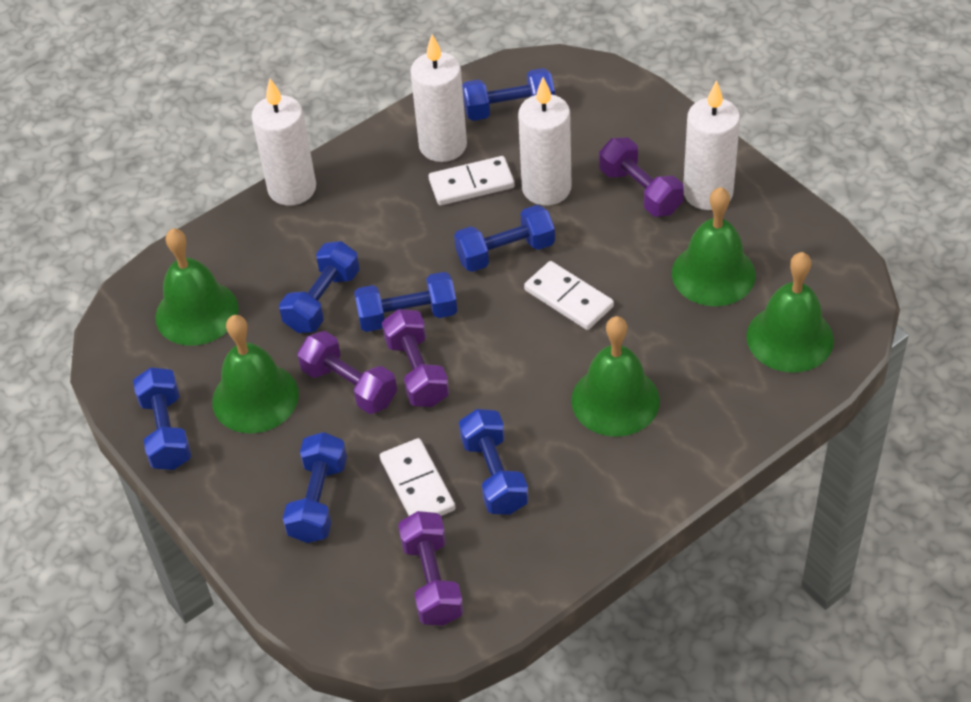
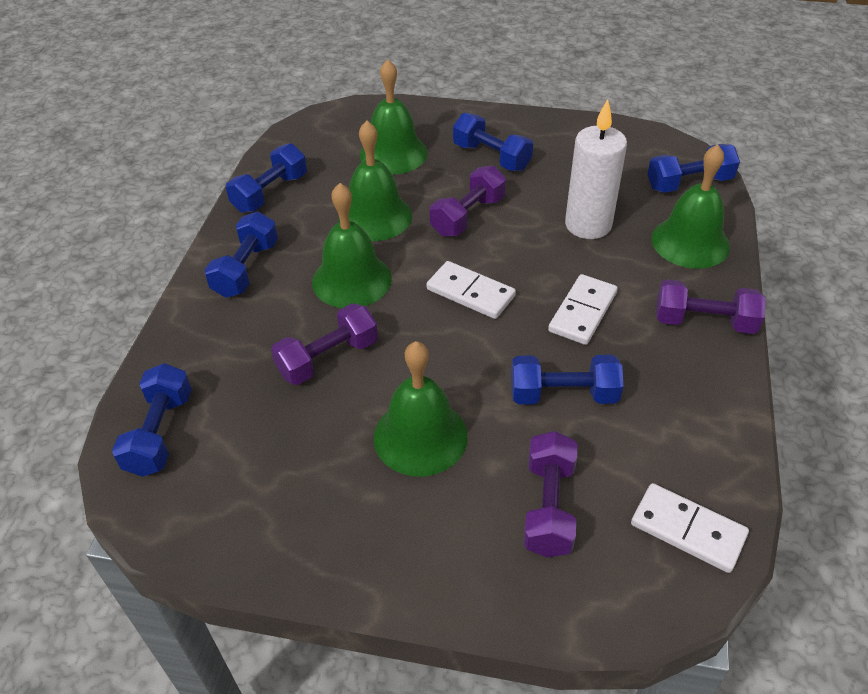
blue dumbbell: 7 -> 6
white candle: 4 -> 1

